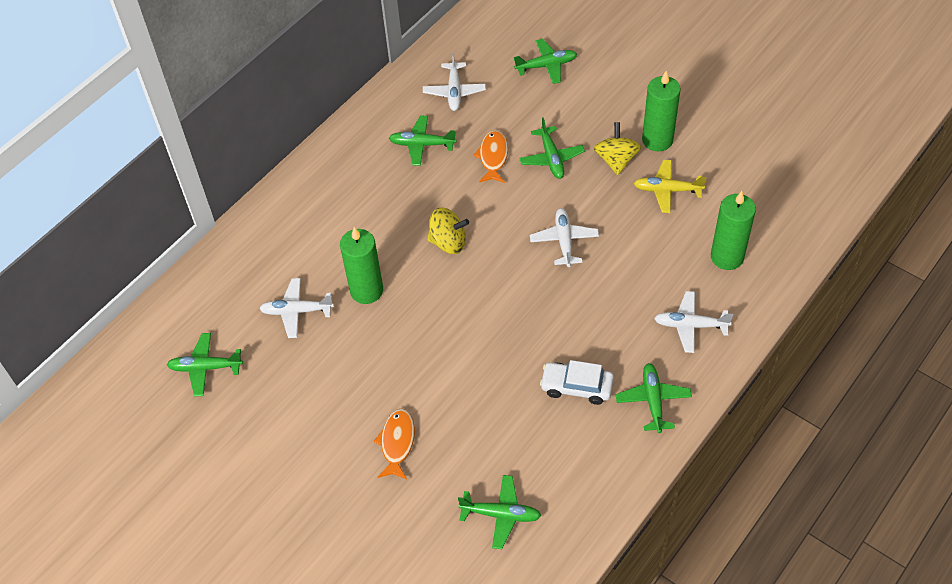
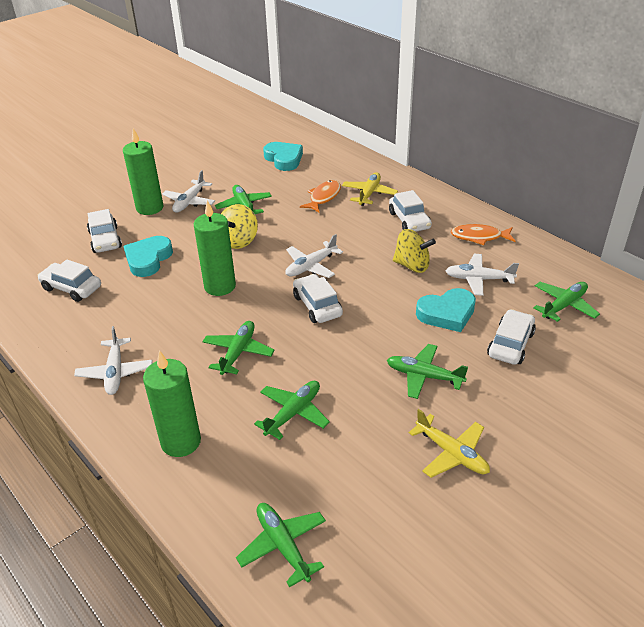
turquoise heart: 0 -> 3
white car: 1 -> 5
yellow plane: 1 -> 2

